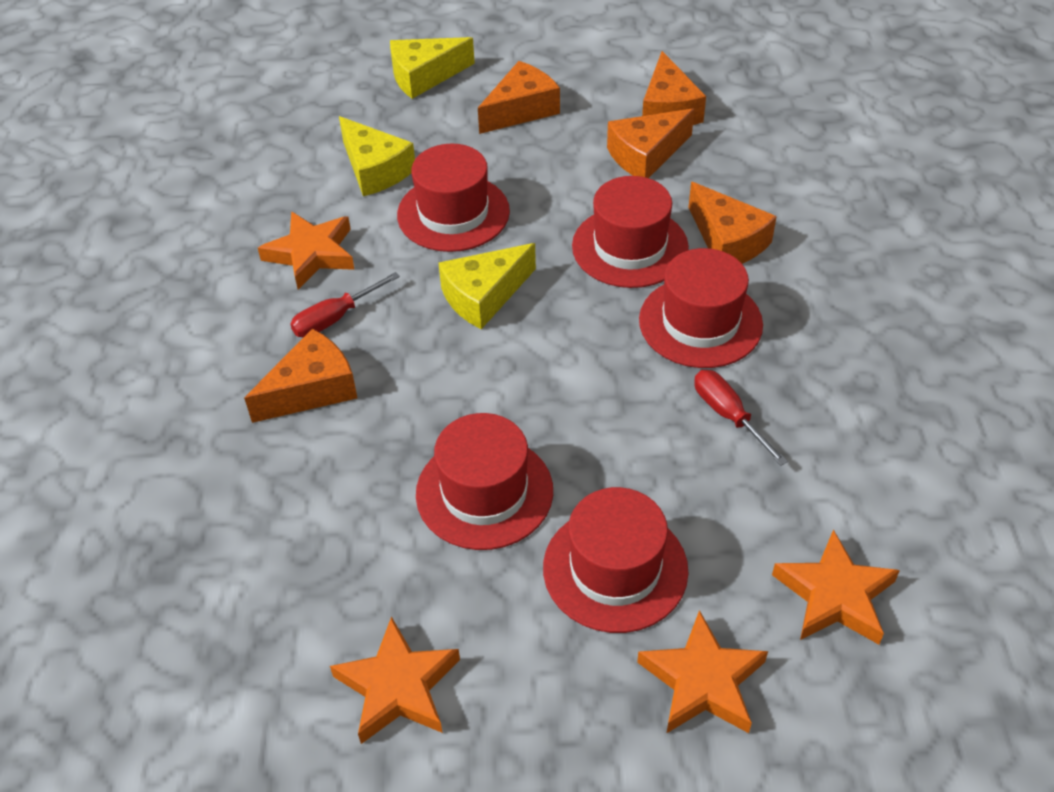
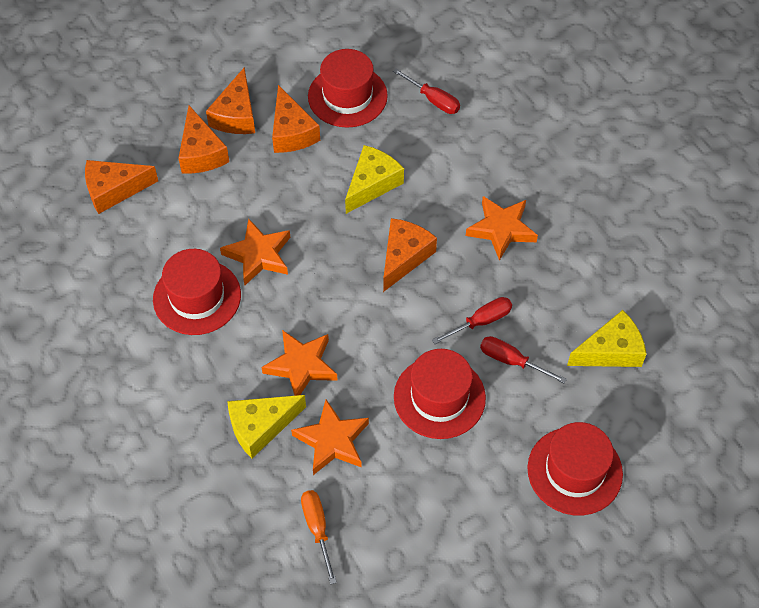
orange screwdriver: 0 -> 1
red hat: 5 -> 4
red screwdriver: 2 -> 3

